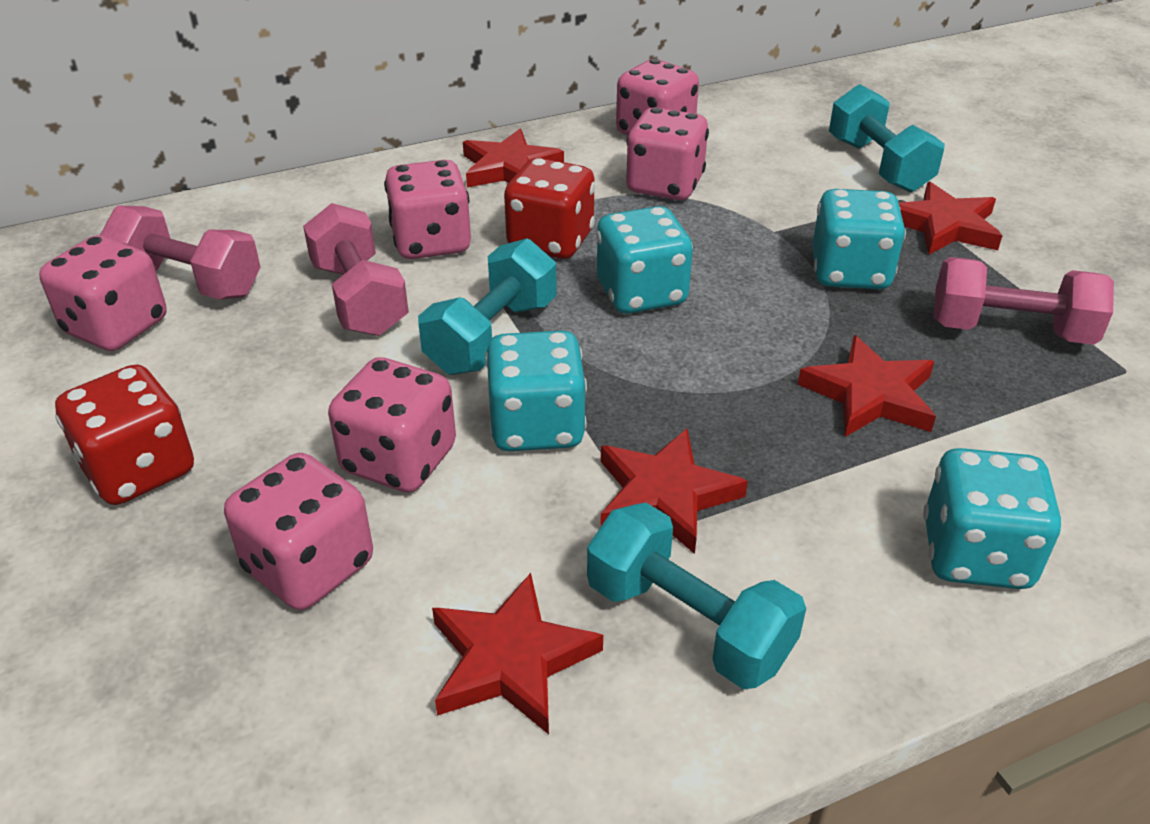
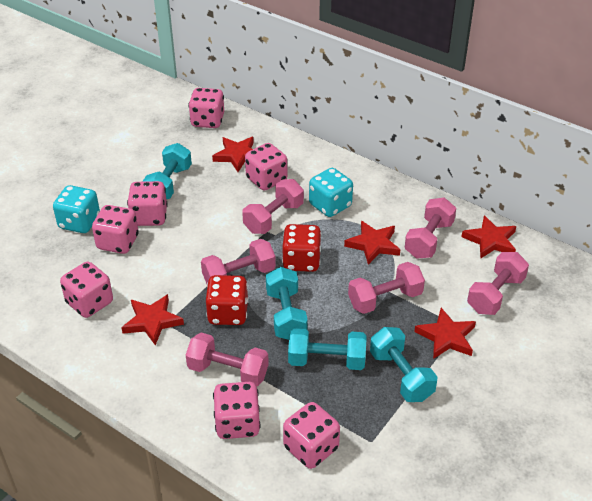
pink dice: 6 -> 7
pink dumbbell: 3 -> 6
turquoise dice: 4 -> 2
turquoise dumbbell: 3 -> 4

